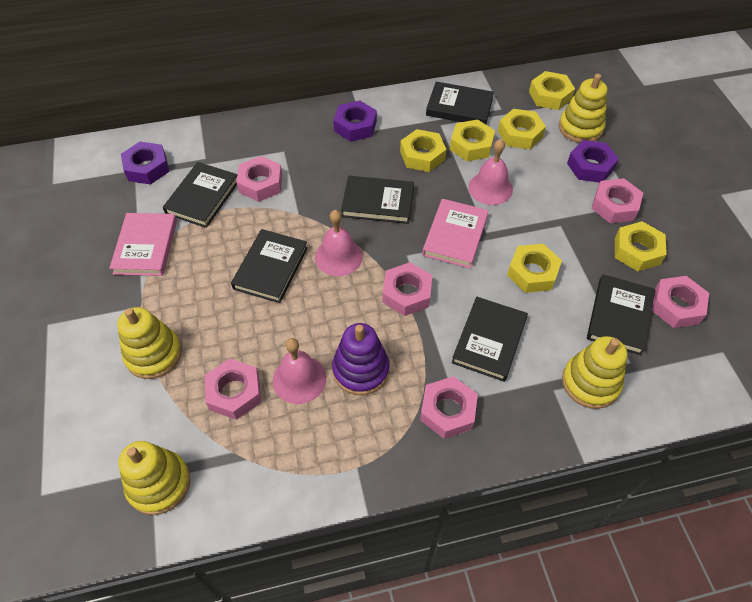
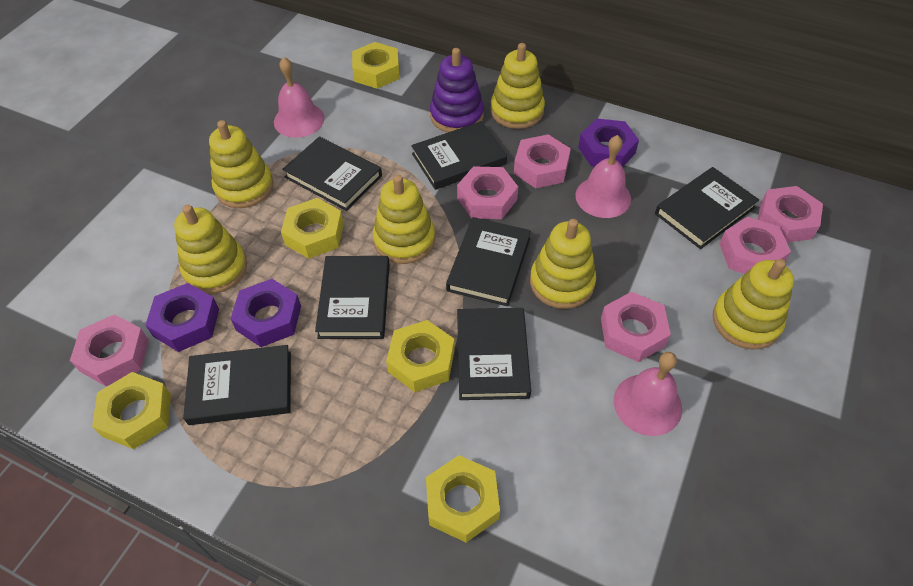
black book: 6 -> 7
pink book: 2 -> 0
yellow nut: 6 -> 5
yellow stacking toy: 4 -> 6

